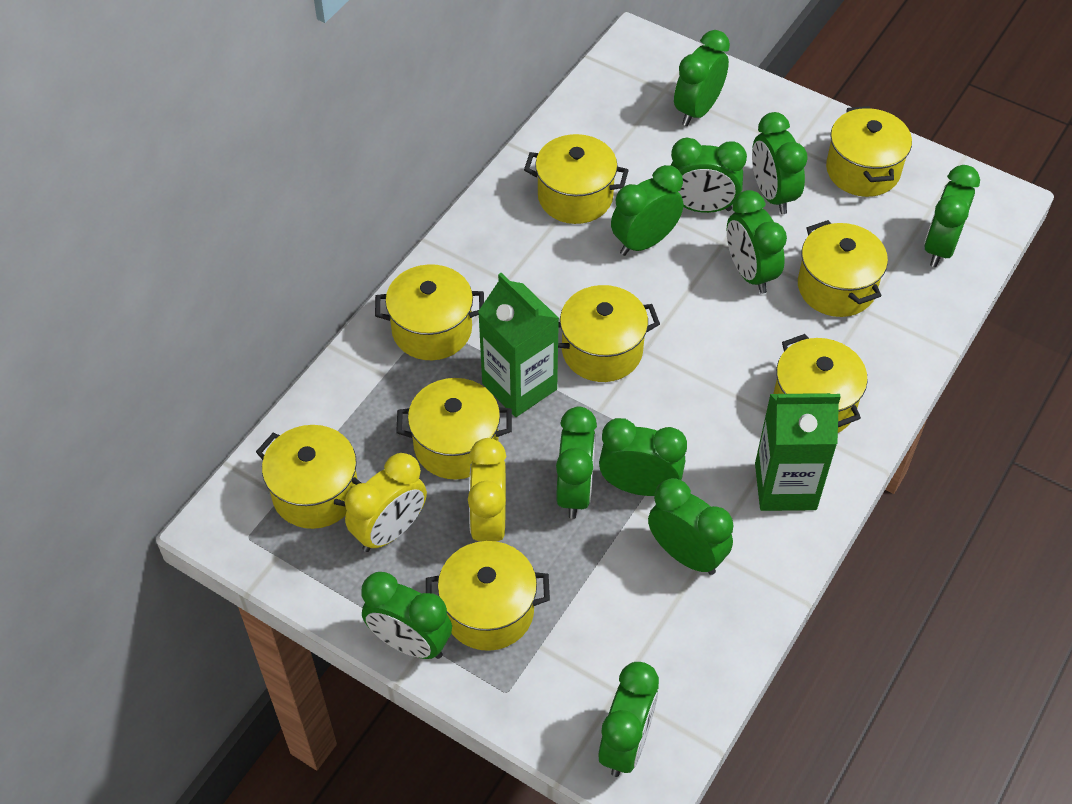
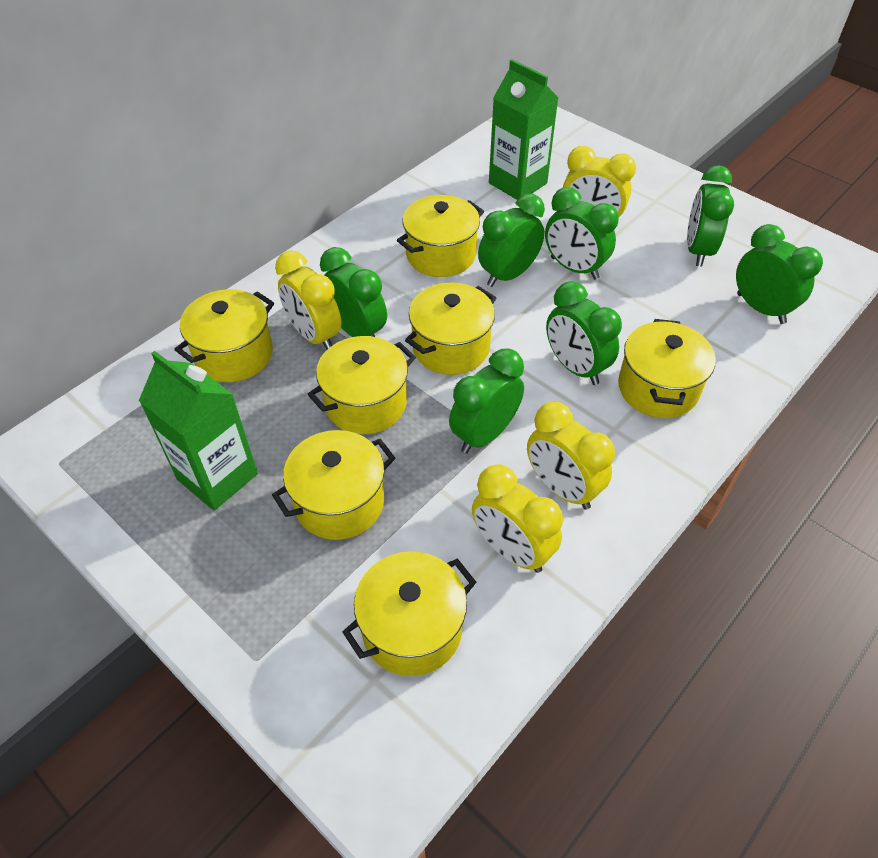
green clock: 11 -> 7
yellow clock: 2 -> 4
yellow pot: 9 -> 7

